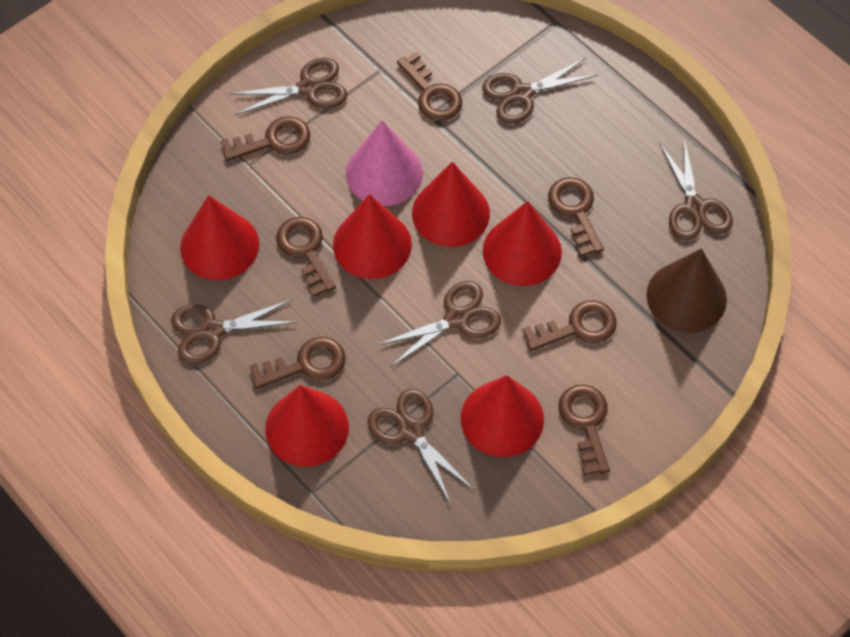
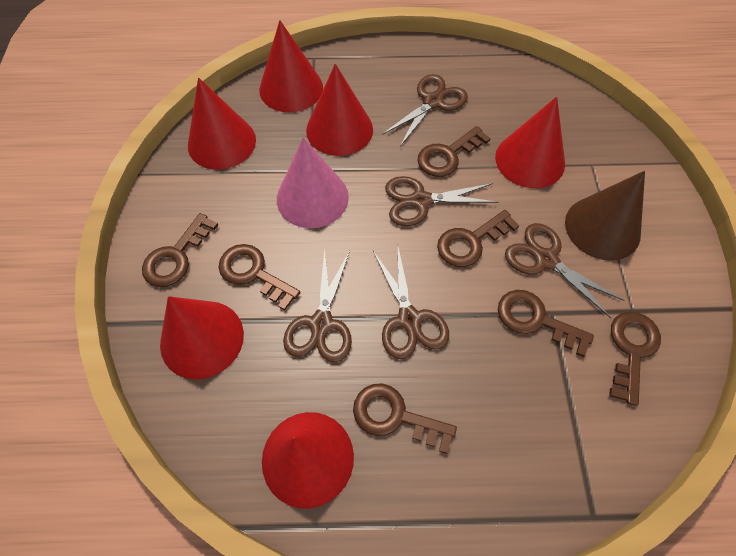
brown scissors: 6 -> 5

